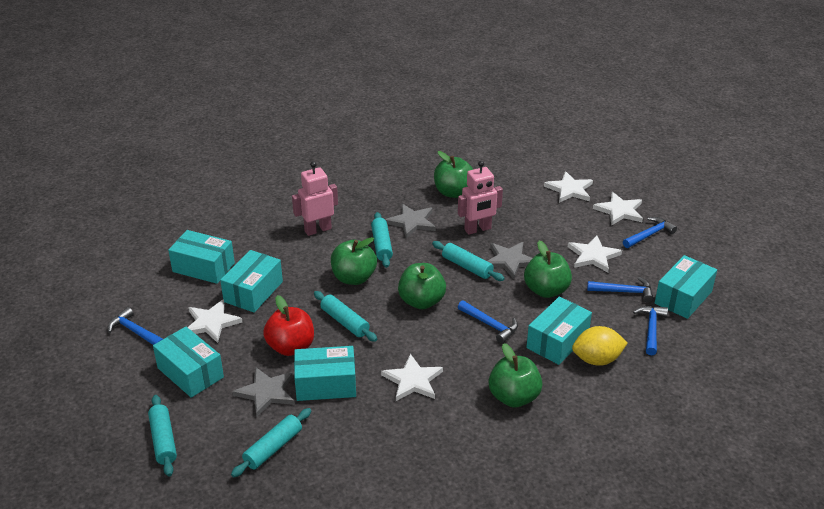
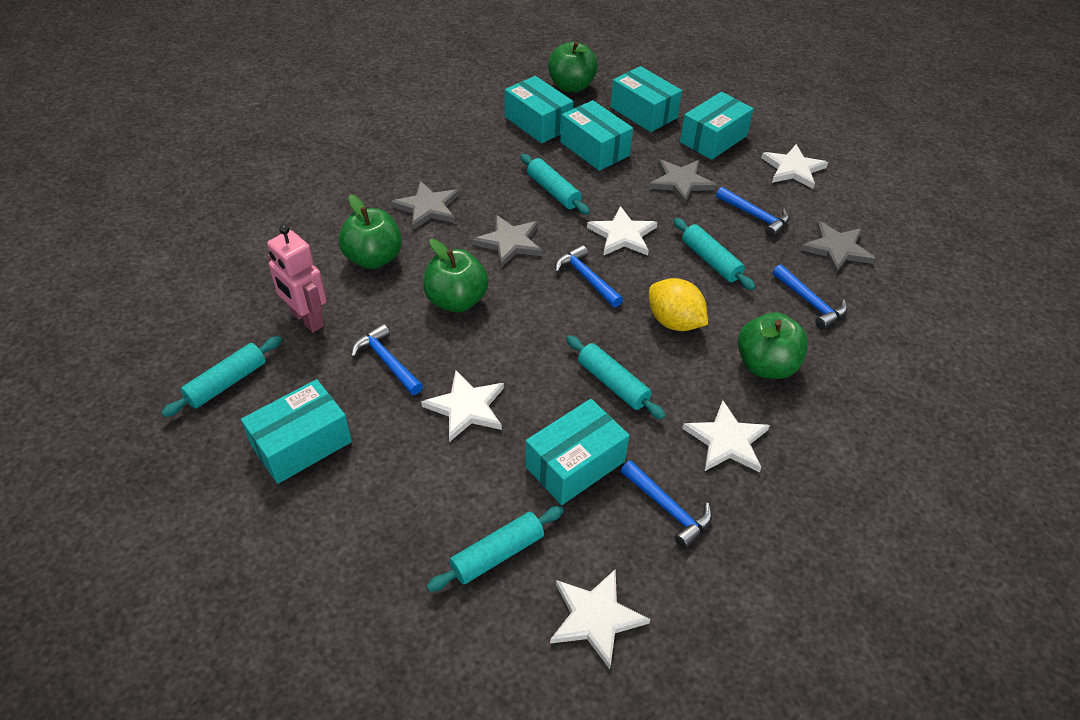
green apple: 5 -> 4
grey star: 3 -> 4
pink robot: 2 -> 1
red apple: 1 -> 0

